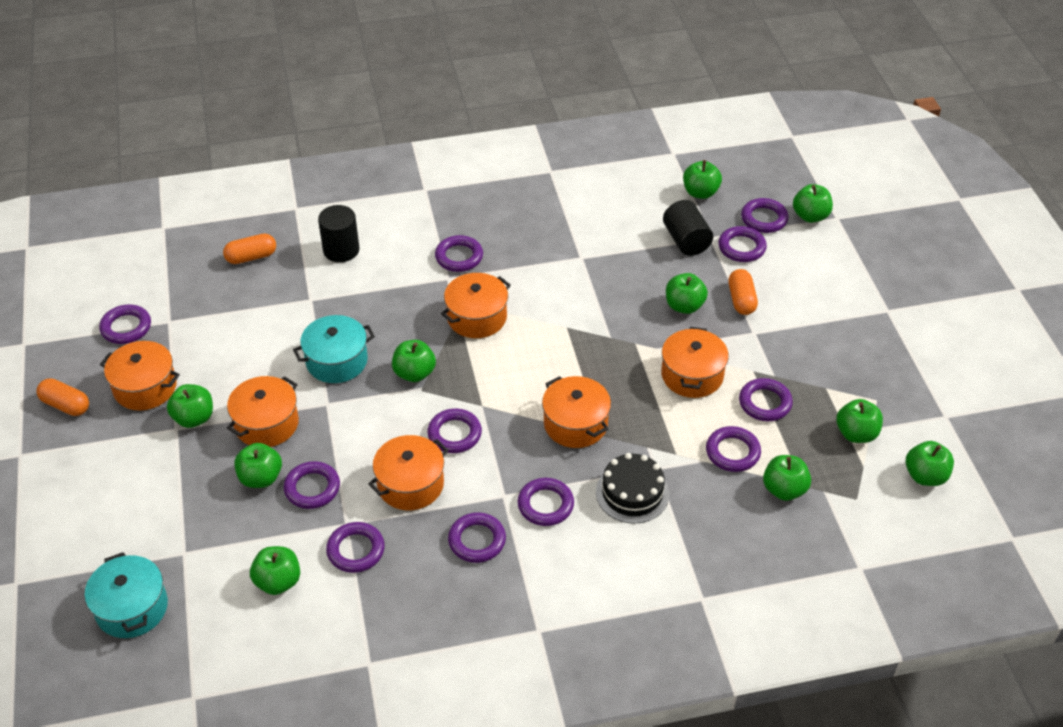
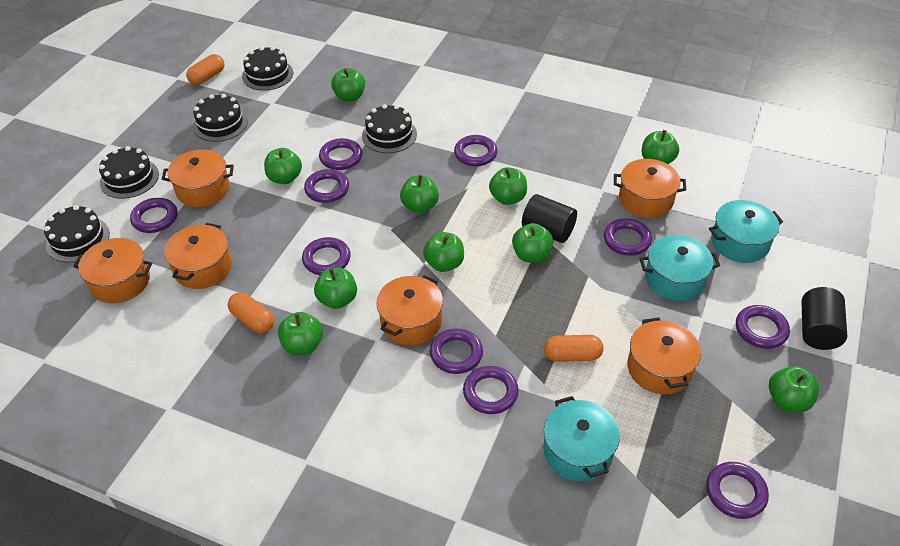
black cake: 1 -> 5
purple ring: 11 -> 10
turquoise pot: 2 -> 3

